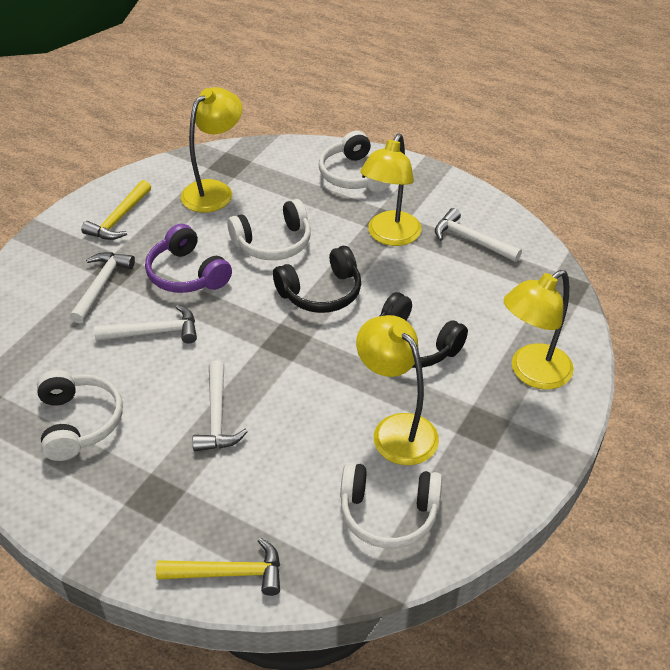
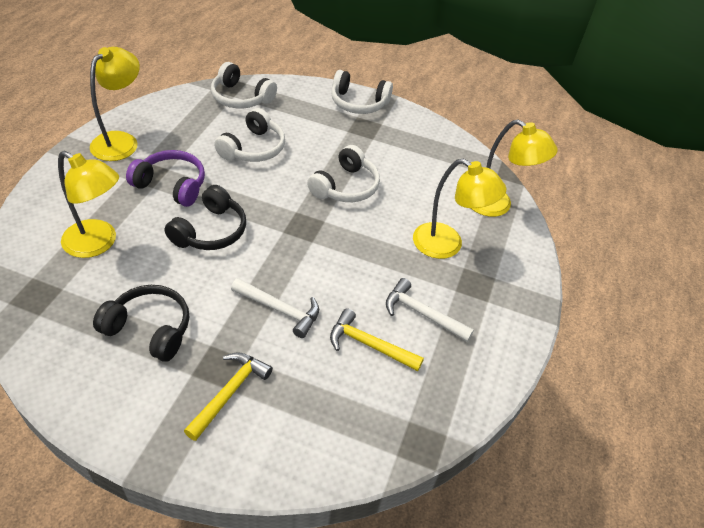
white hammer: 4 -> 2

